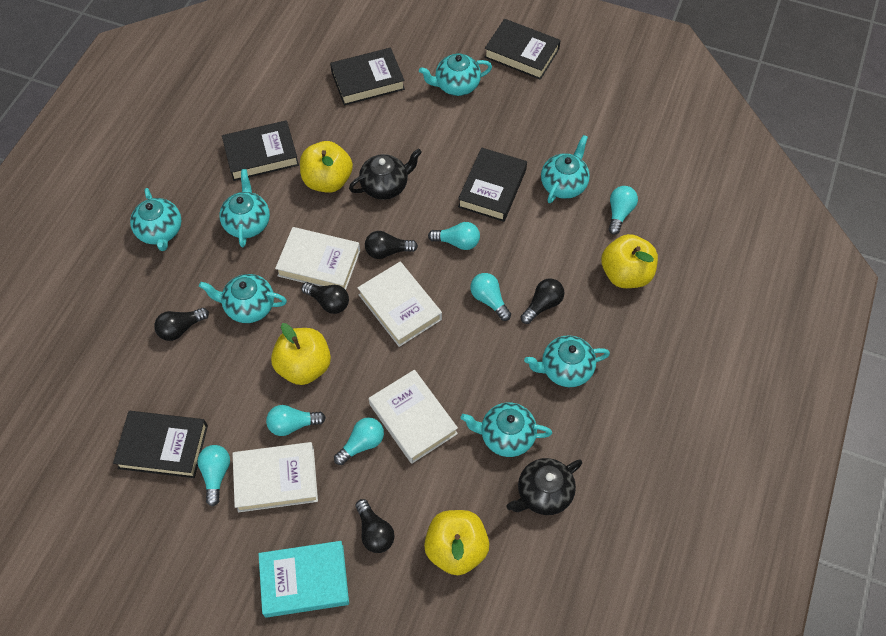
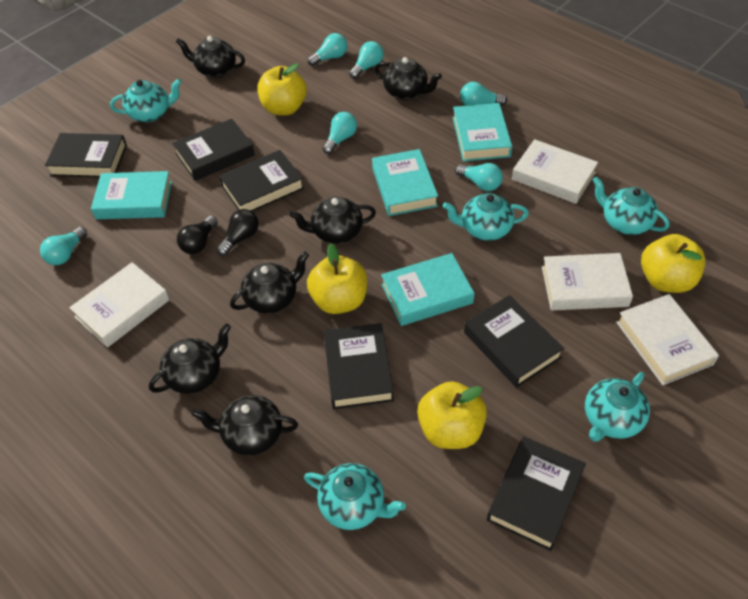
black book: 5 -> 6
black light bulb: 5 -> 2
black teapot: 2 -> 6
turquoise book: 1 -> 4
turquoise teapot: 7 -> 5

